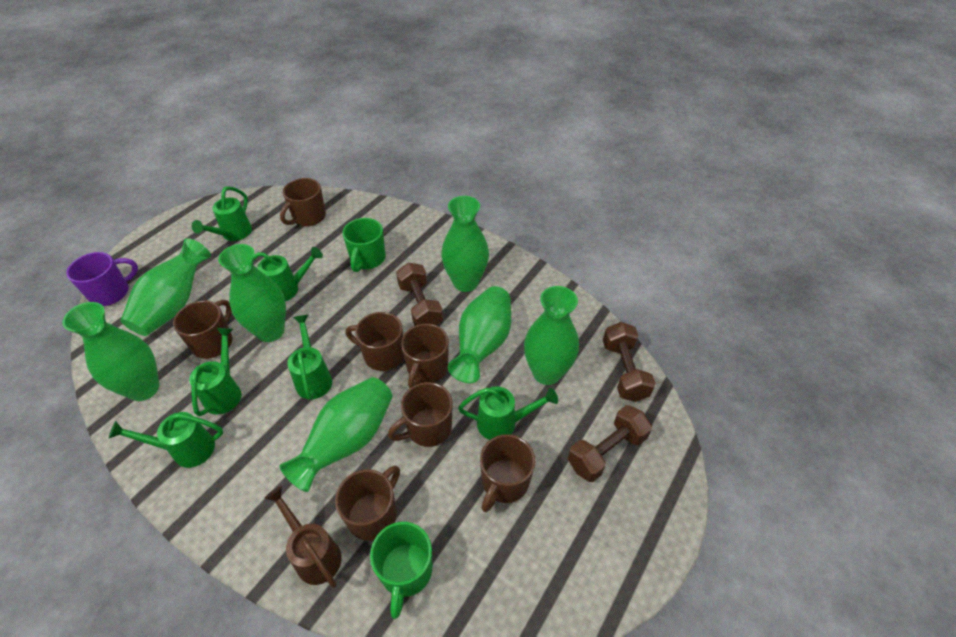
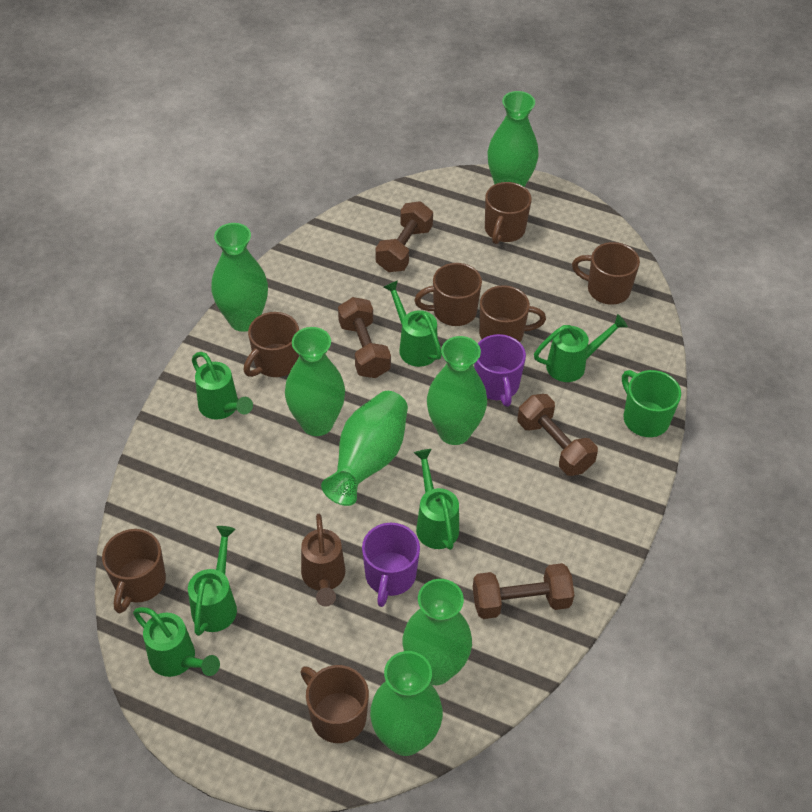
brown dumbbell: 3 -> 4
green mug: 2 -> 1
purple mug: 1 -> 2

